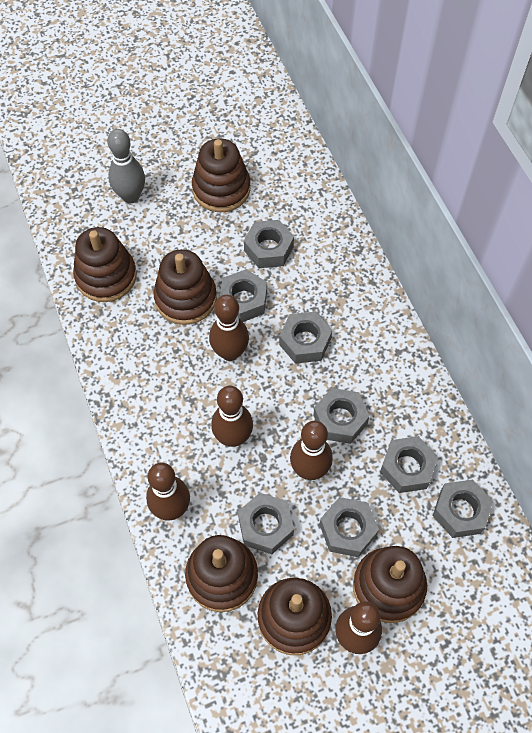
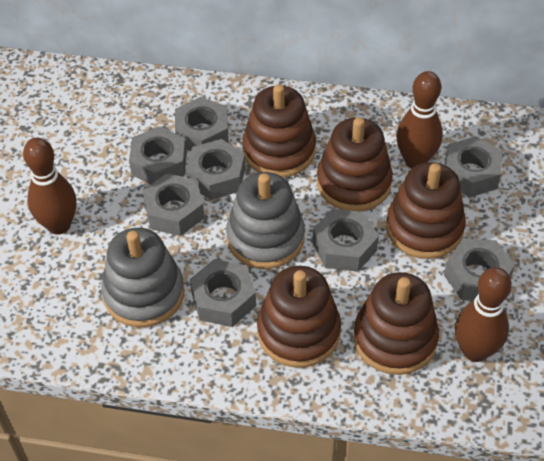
brown bowling pin: 5 -> 3
brown stacking toy: 6 -> 5
grey bowling pin: 1 -> 0
grey stacking toy: 0 -> 2

